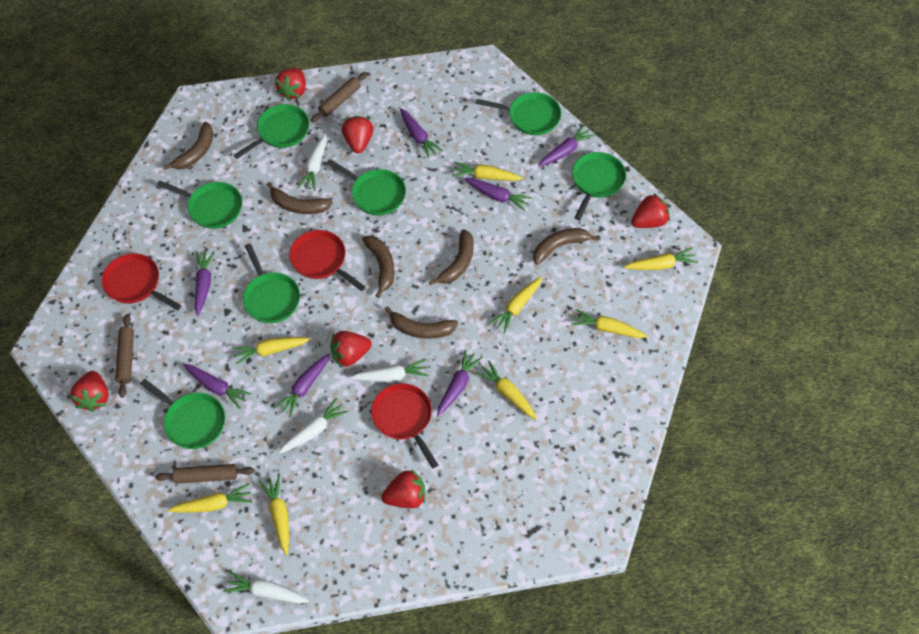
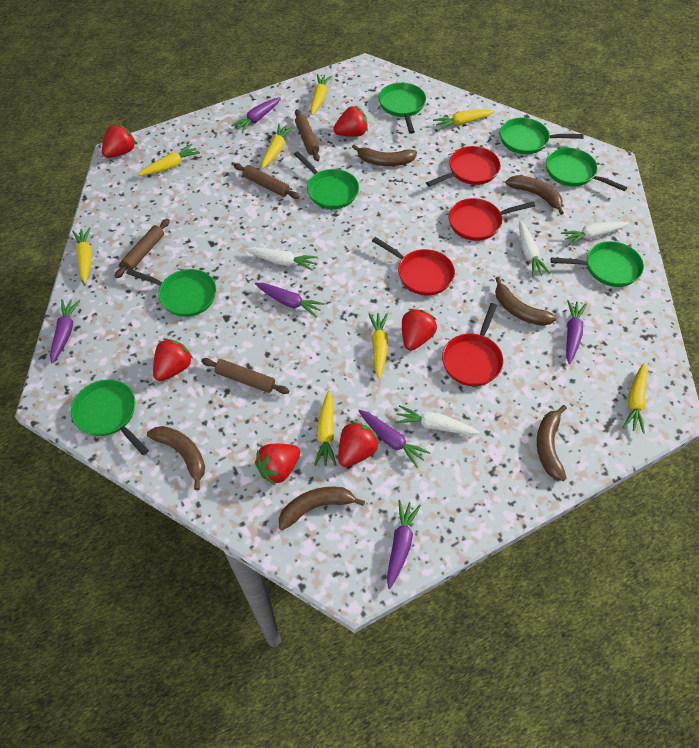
brown rolling pin: 3 -> 4
purple carrot: 7 -> 6
red pan: 3 -> 4

